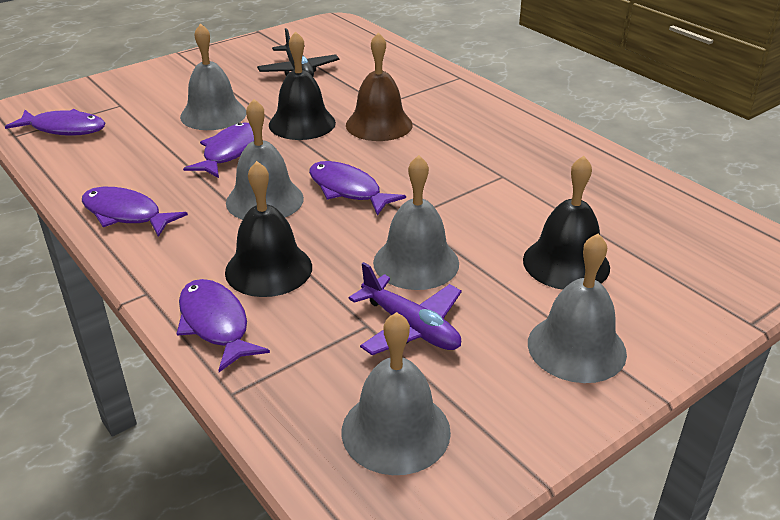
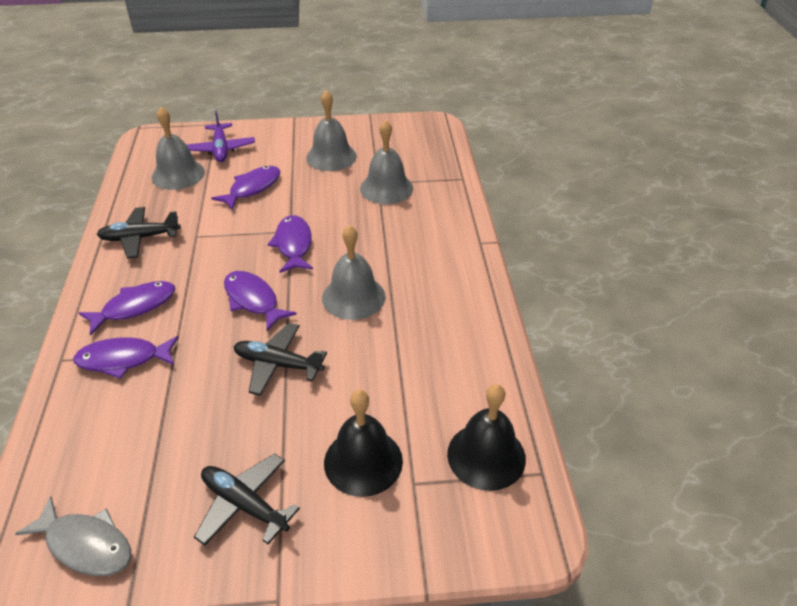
black bell: 3 -> 2
black plane: 1 -> 3
brown bell: 1 -> 0
grey bell: 5 -> 4
grey fish: 0 -> 1

